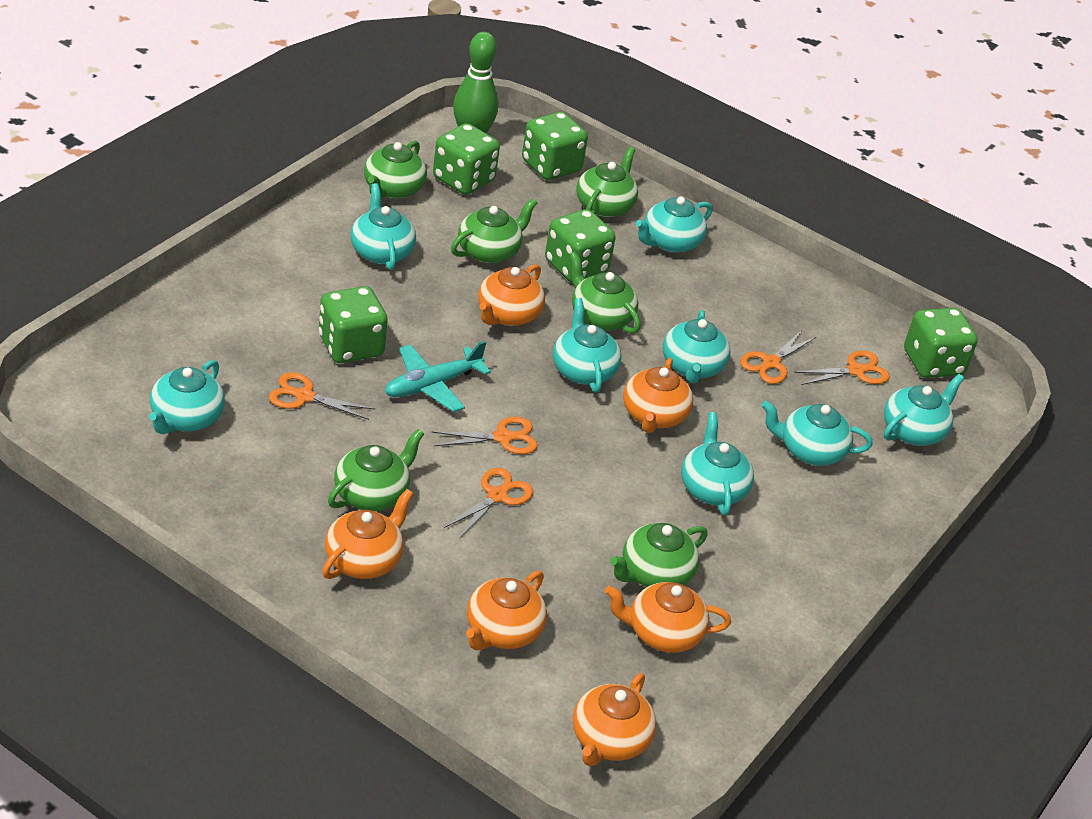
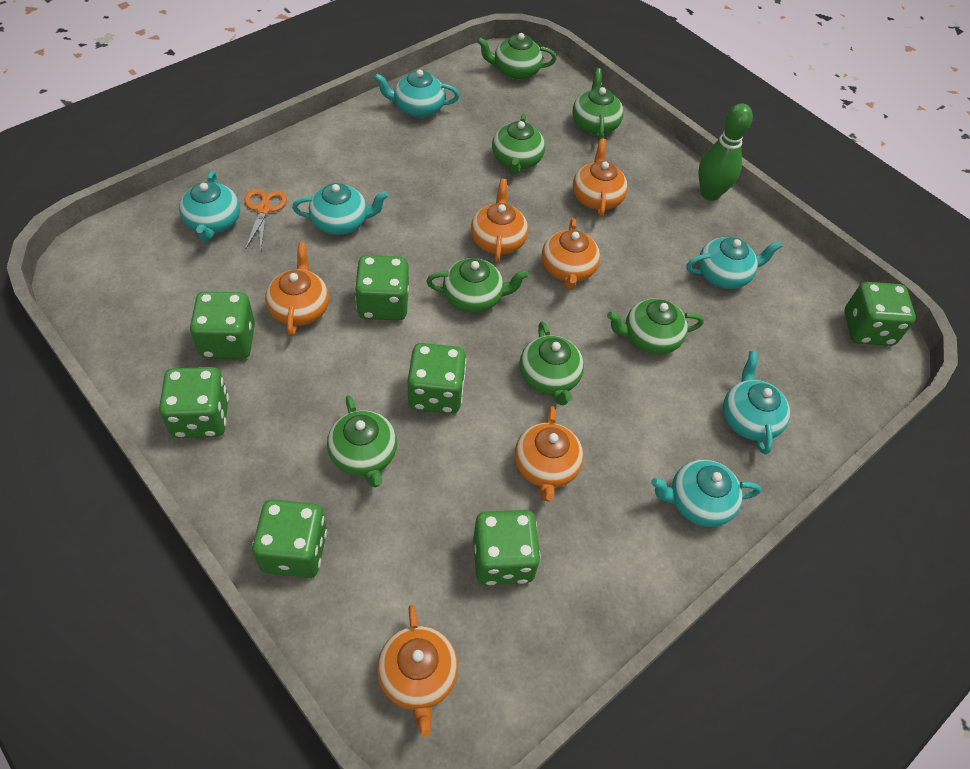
green dice: 5 -> 7
green teapot: 6 -> 7
orange scissors: 5 -> 1
turquoise plane: 1 -> 0
turquoise teapot: 8 -> 6

